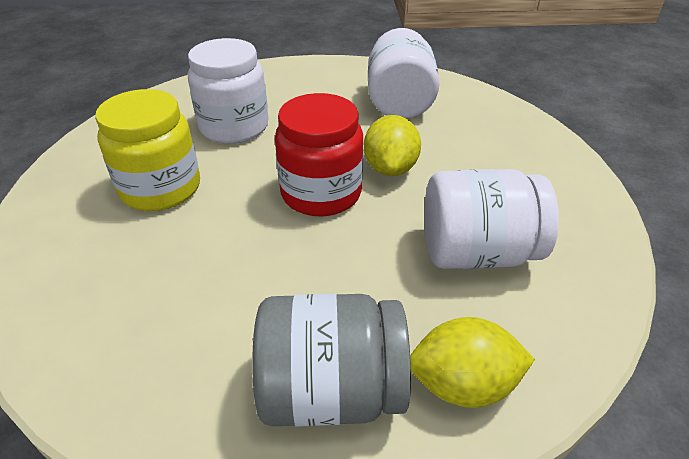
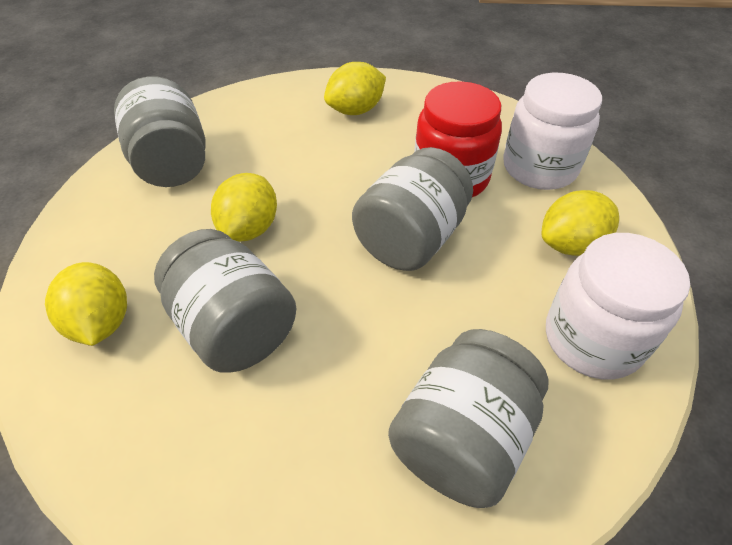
grey jar: 1 -> 4
white jar: 3 -> 2
yellow jar: 1 -> 0
yellow lemon: 2 -> 4

